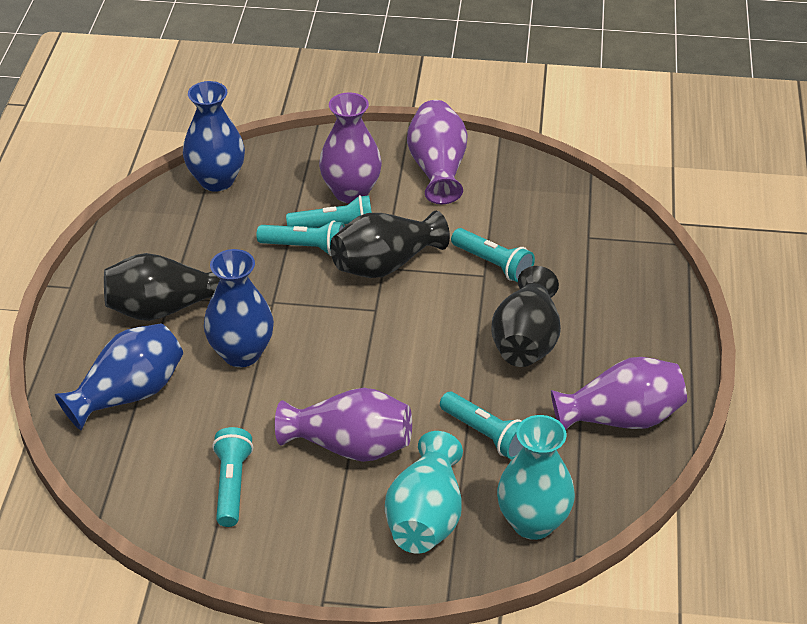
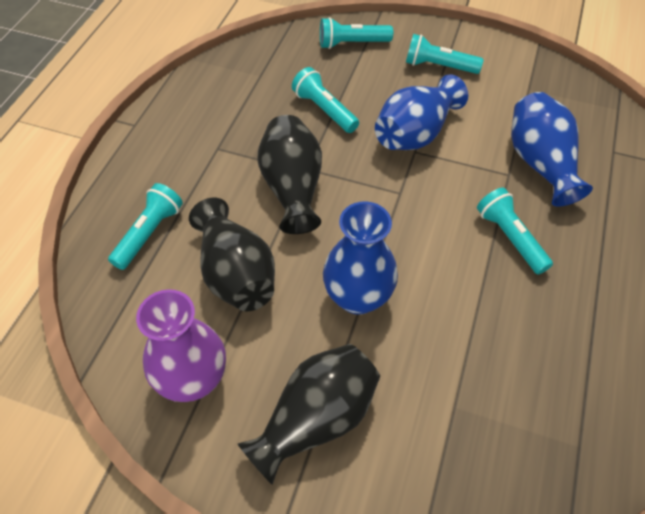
purple vase: 4 -> 1
turquoise vase: 2 -> 0

